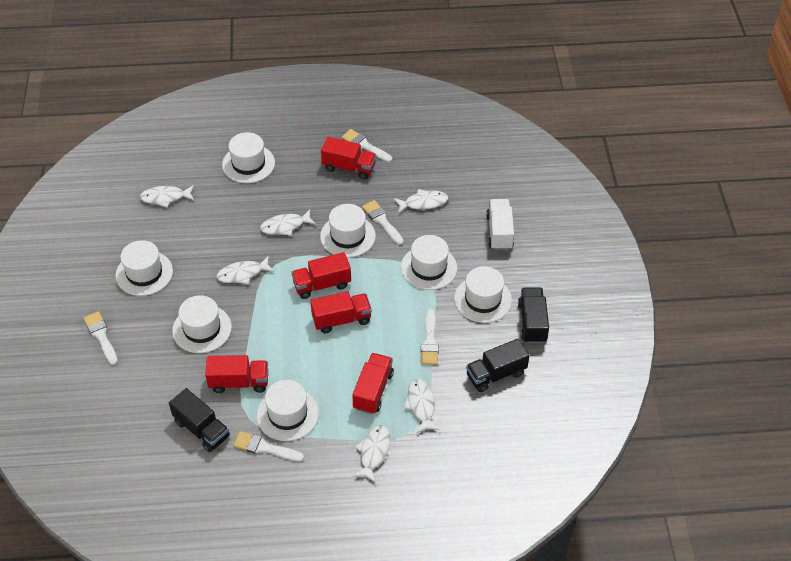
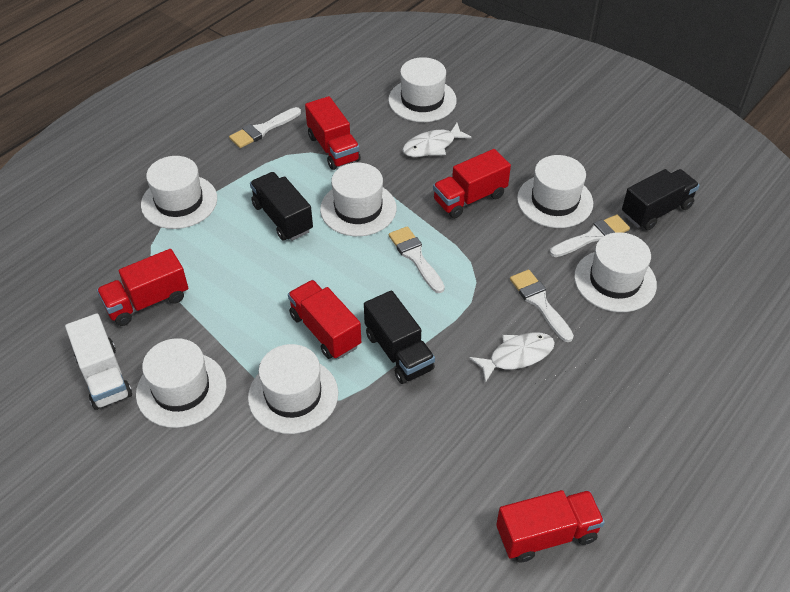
white brush: 5 -> 4
white fish: 6 -> 2

